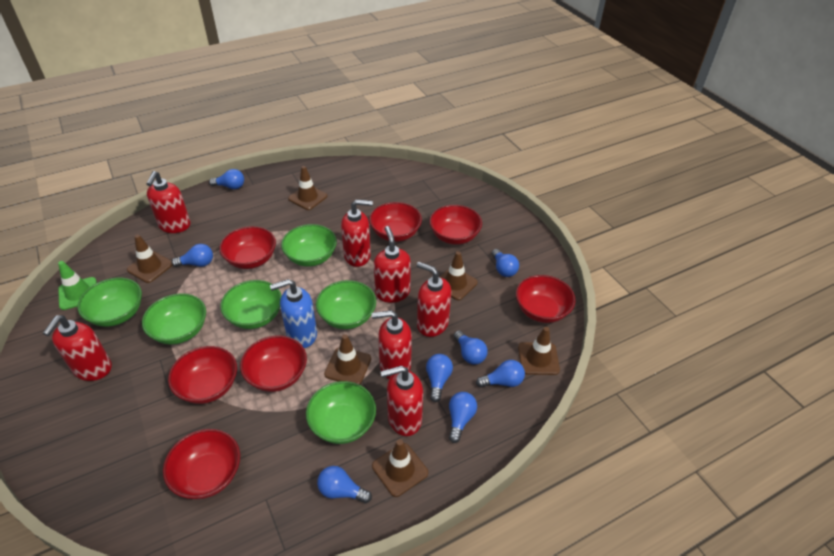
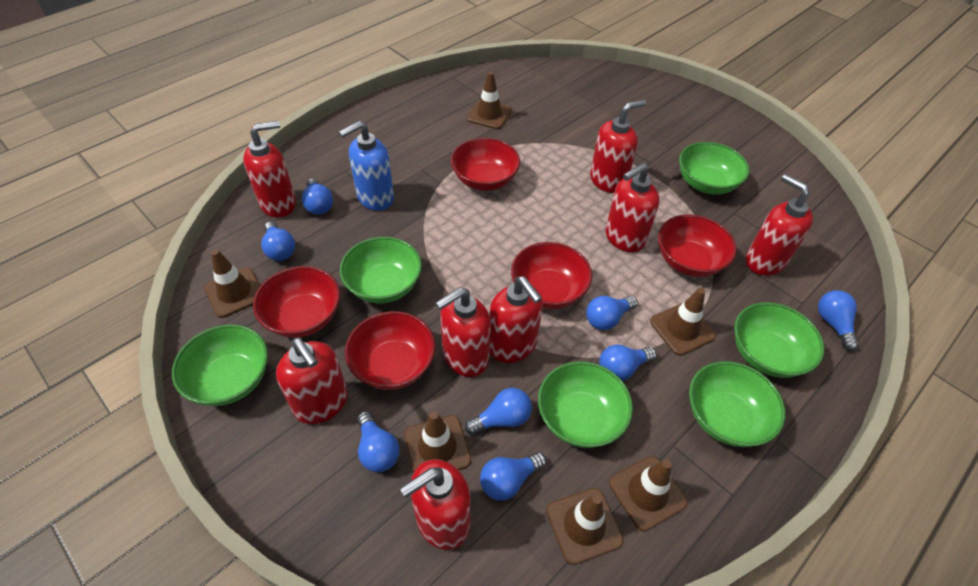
green traffic cone: 1 -> 0
red bowl: 7 -> 5
red soap dispenser: 7 -> 8

